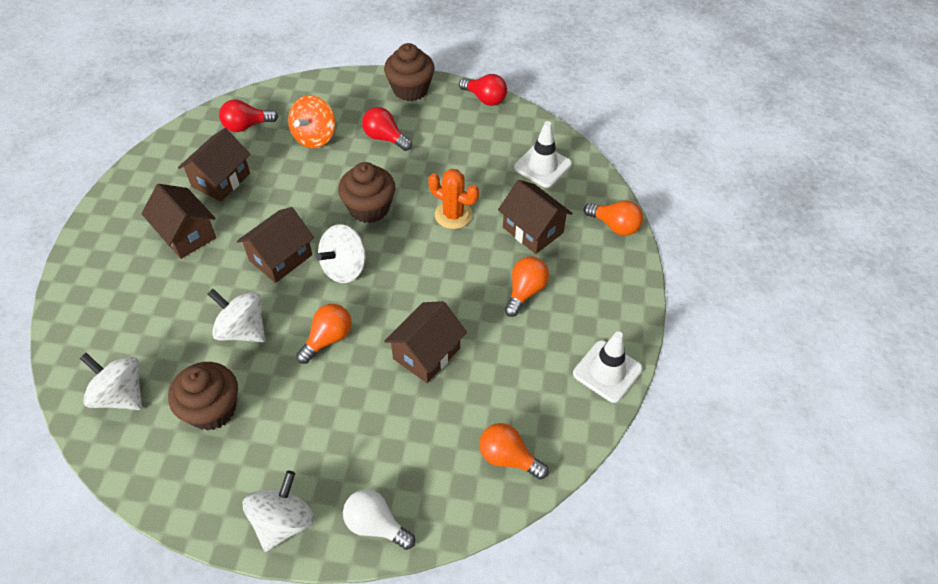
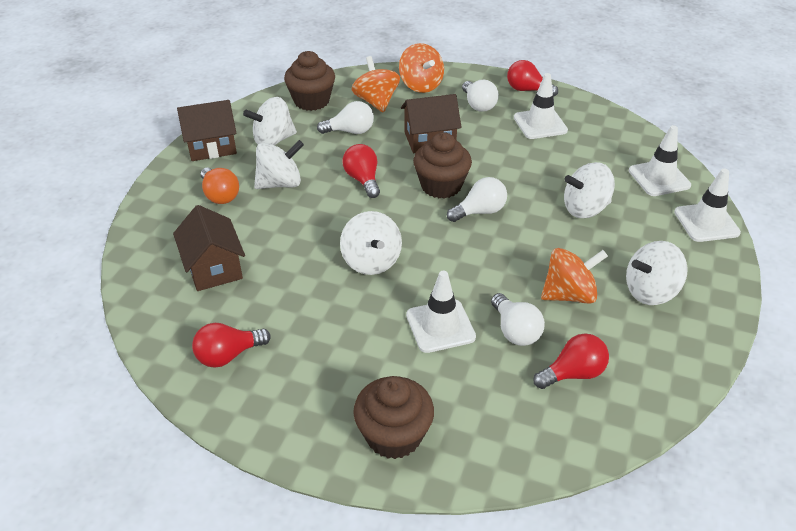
brown house: 5 -> 3
orange cactus: 1 -> 0
orange light bulb: 4 -> 1
orange spinning top: 1 -> 3
red light bulb: 3 -> 4
white light bulb: 1 -> 4
white spinning top: 4 -> 5
white traffic cone: 2 -> 4

